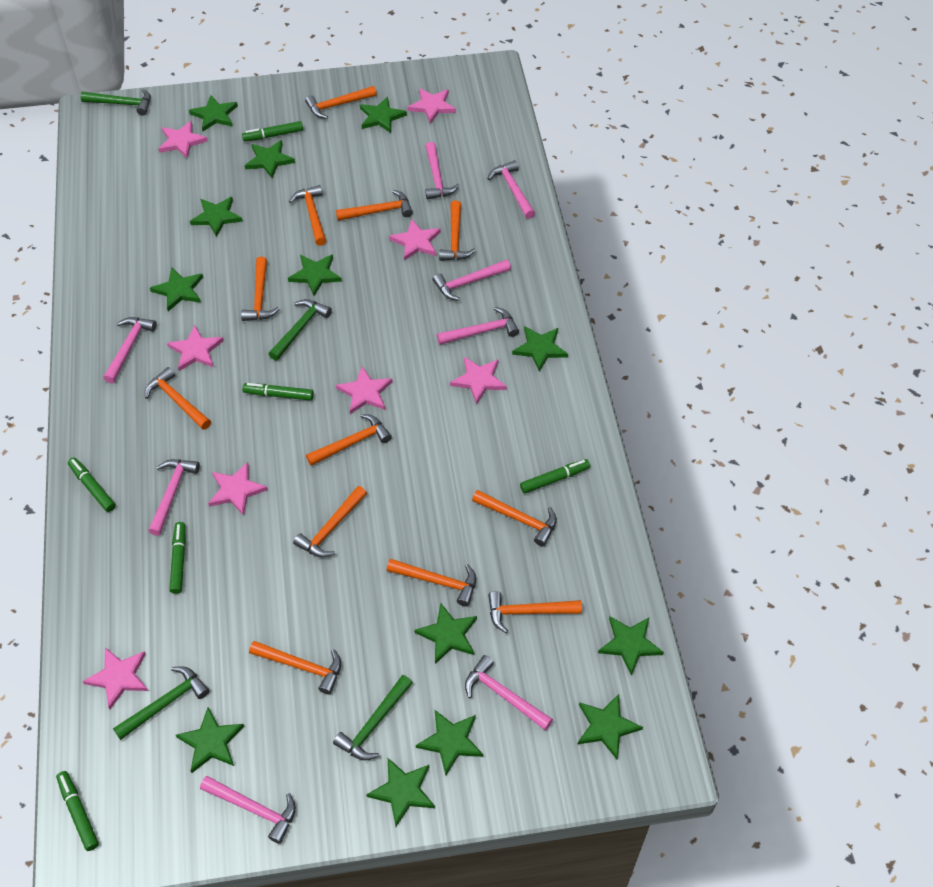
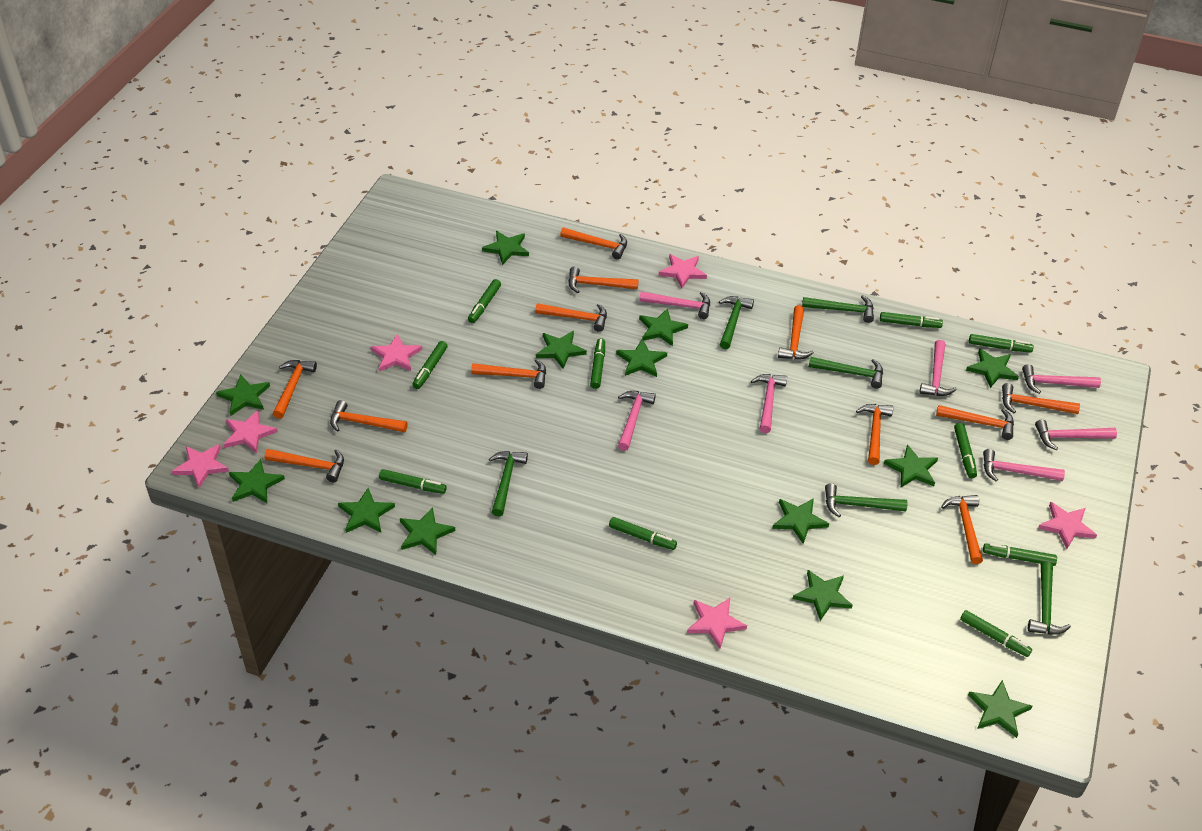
green hammer: 4 -> 6
green marker: 6 -> 10
pink hammer: 8 -> 7
pink star: 8 -> 6

